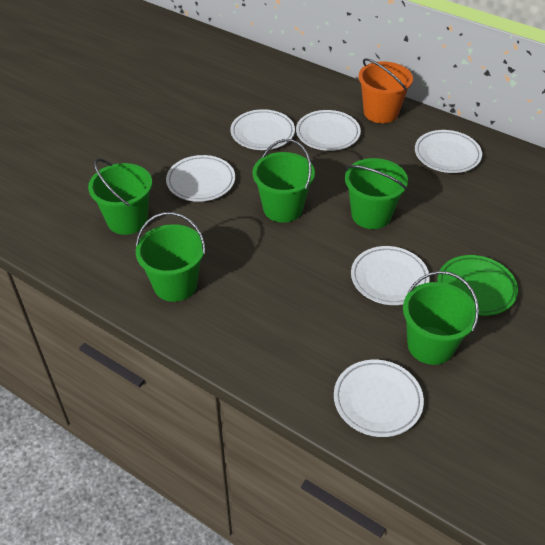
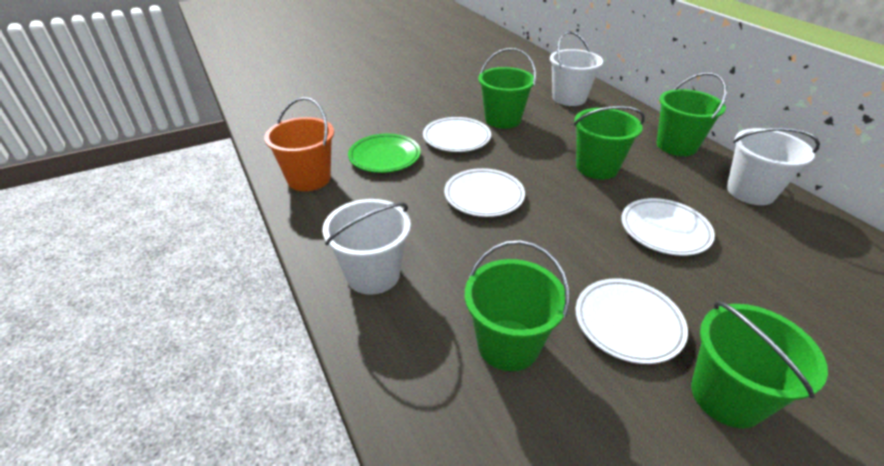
white bucket: 0 -> 3
white plate: 6 -> 4

